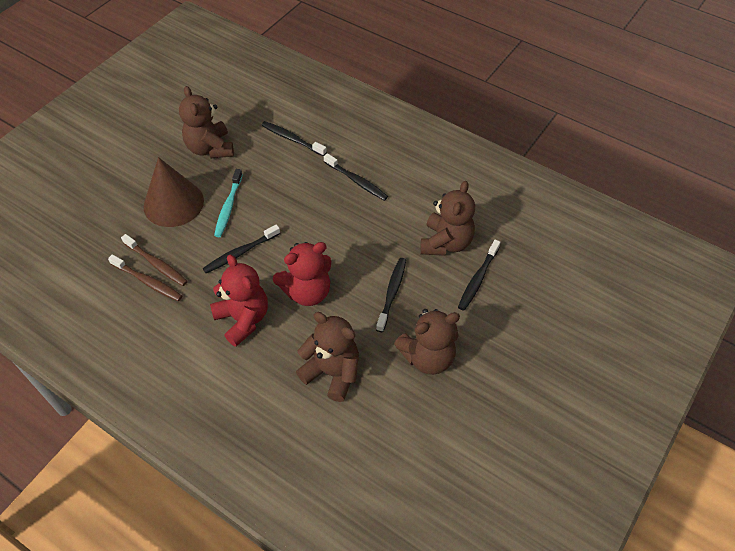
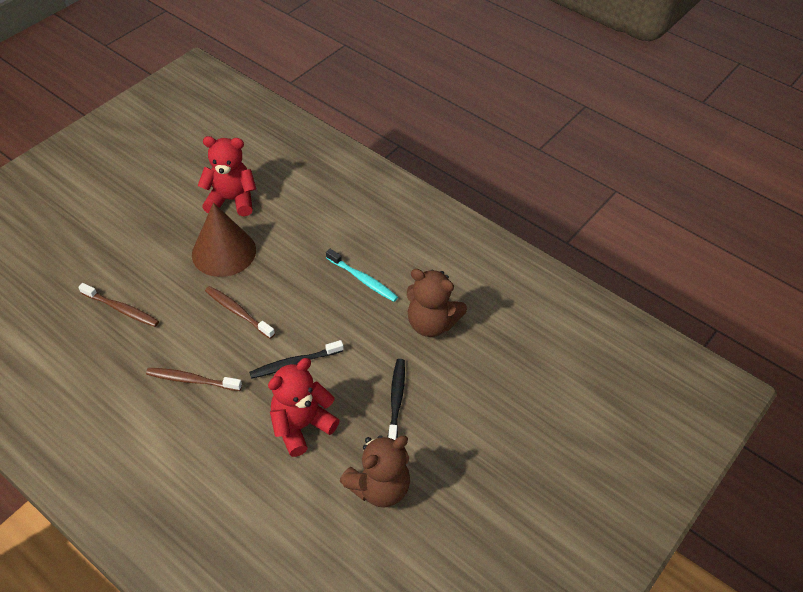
black toothbrush: 5 -> 2
brown teddy bear: 4 -> 2
brown toothbrush: 2 -> 3

